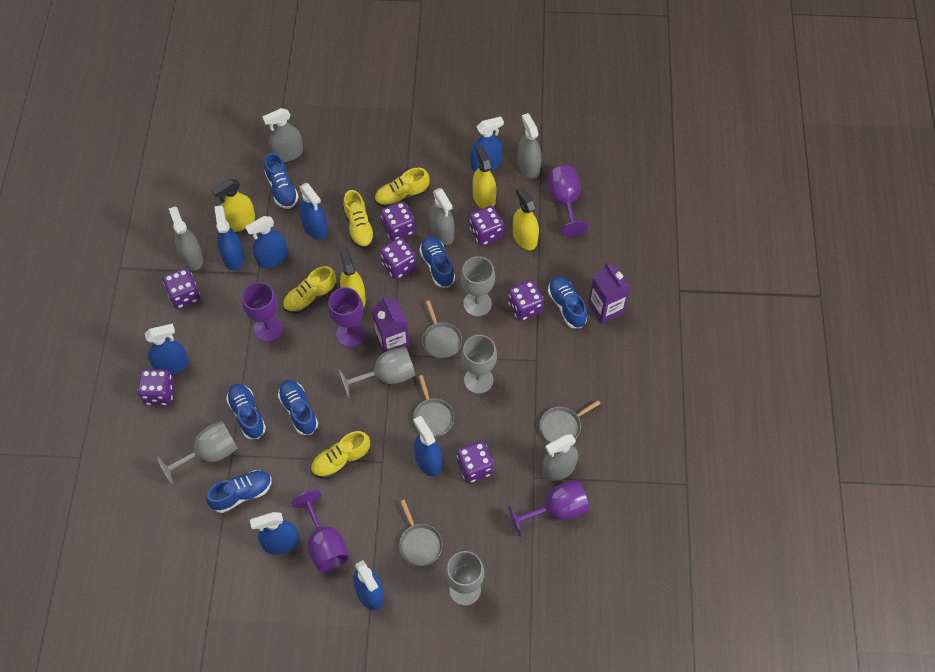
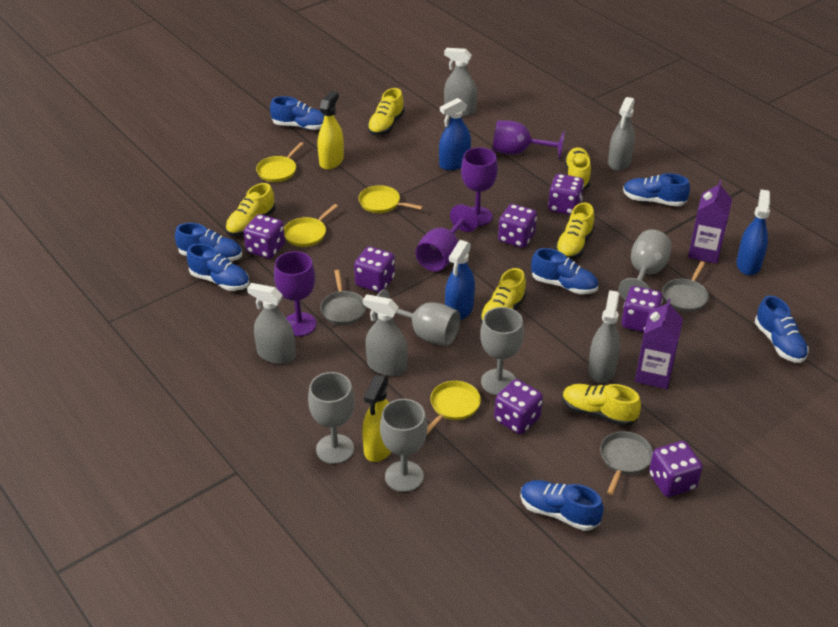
blue shoe: 6 -> 7
blue spray bottle: 8 -> 3
grey pan: 4 -> 3
purple goblet: 5 -> 4
yellow pan: 0 -> 4
yellow shoe: 4 -> 6
yellow spray bottle: 4 -> 2

